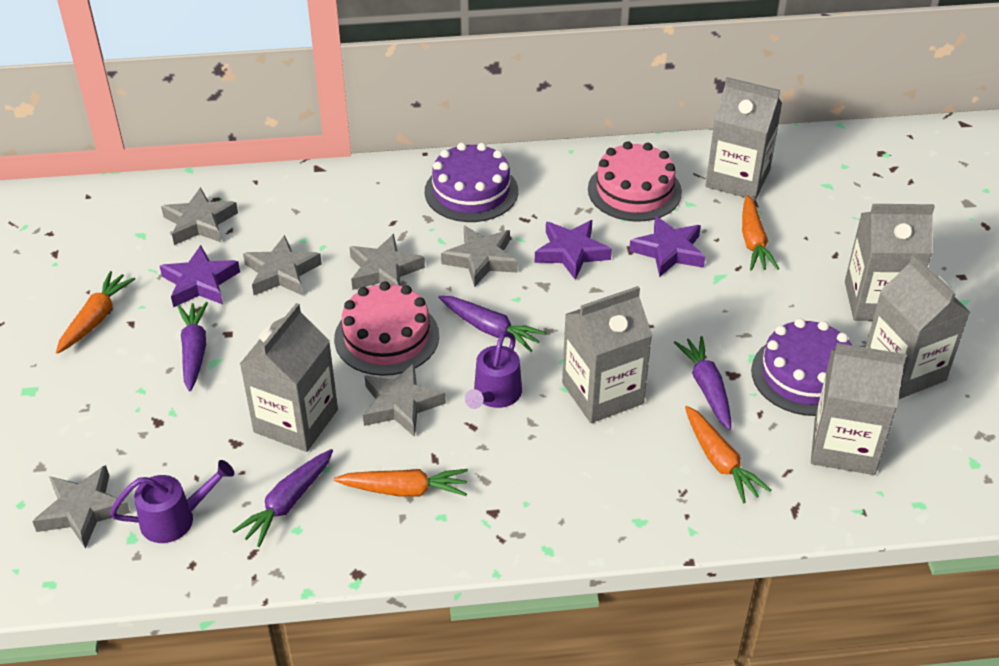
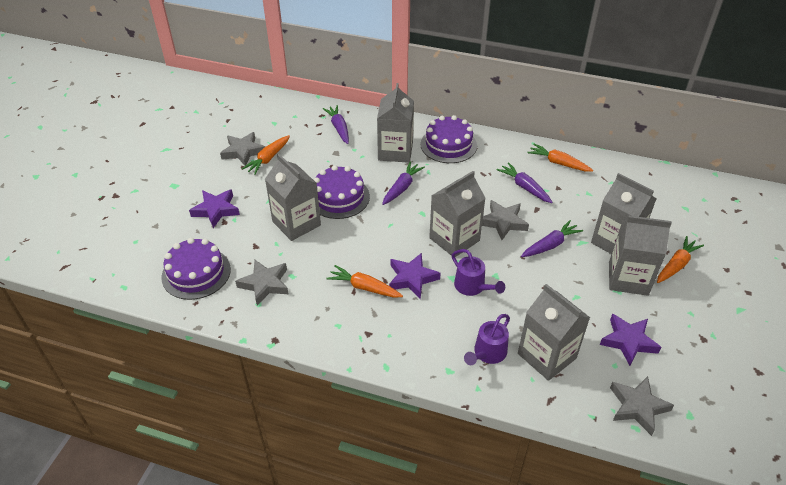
grey star: 6 -> 4
pink cake: 2 -> 0
purple cake: 2 -> 3

